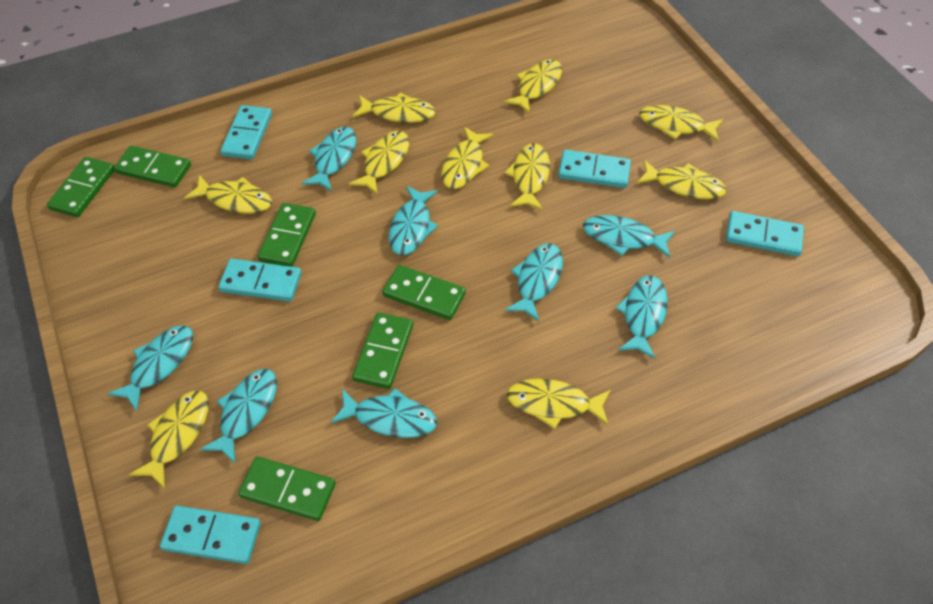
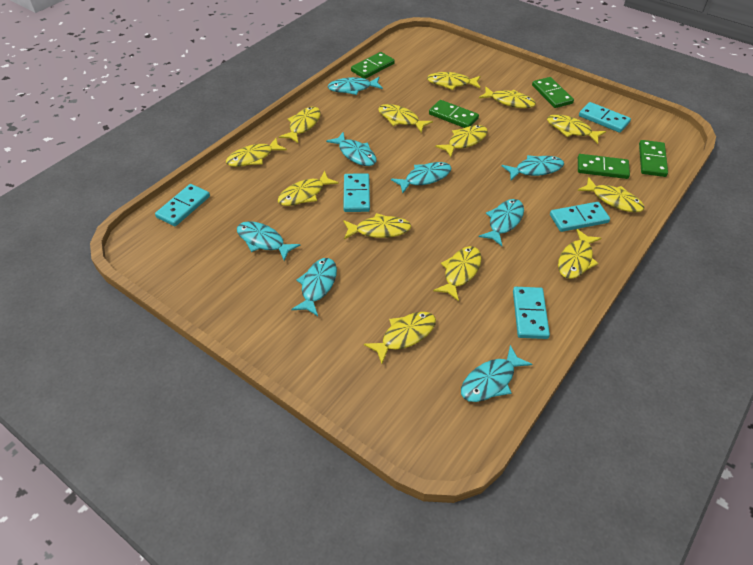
green domino: 6 -> 5
yellow fish: 10 -> 13

